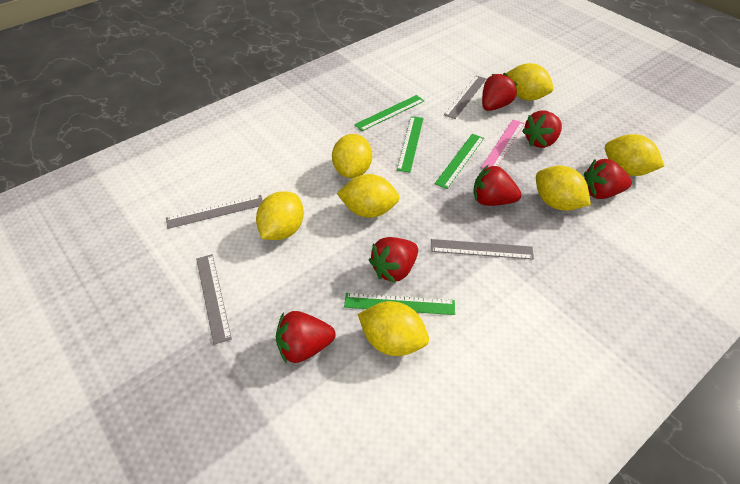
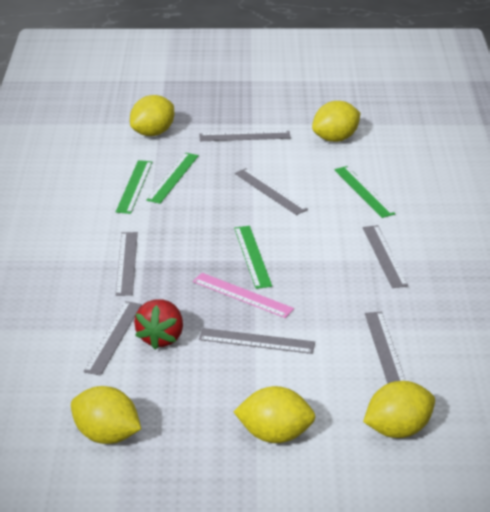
grey ruler: 4 -> 7
red strawberry: 6 -> 1
yellow lemon: 7 -> 5

